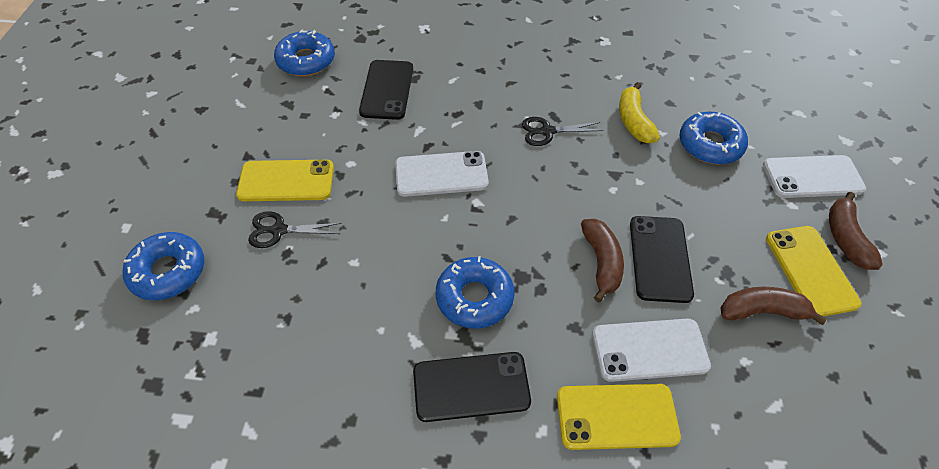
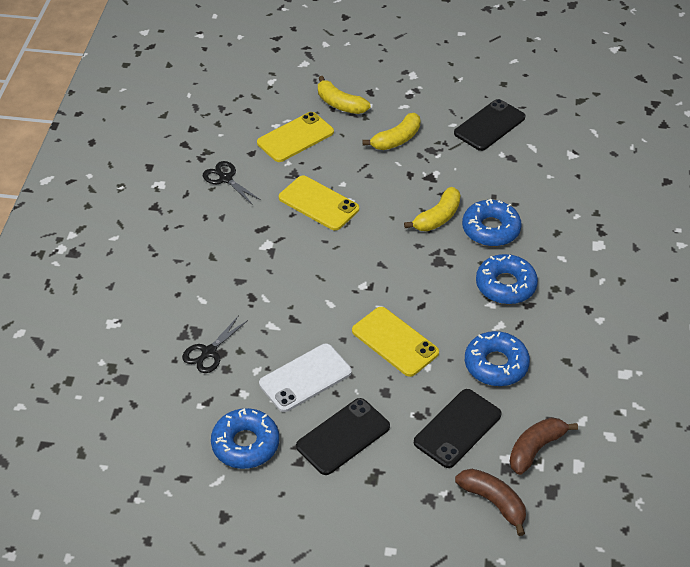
brown banana: 3 -> 2
white phone: 3 -> 1
yellow banana: 1 -> 3

